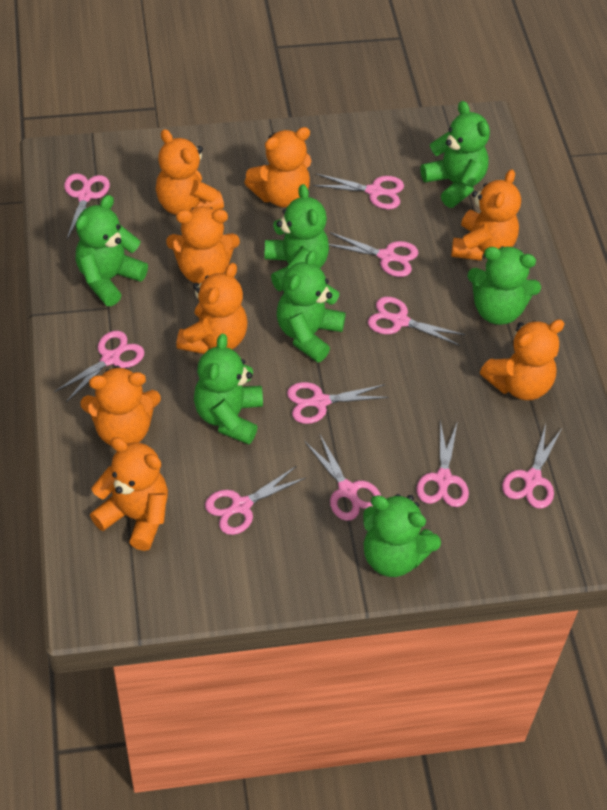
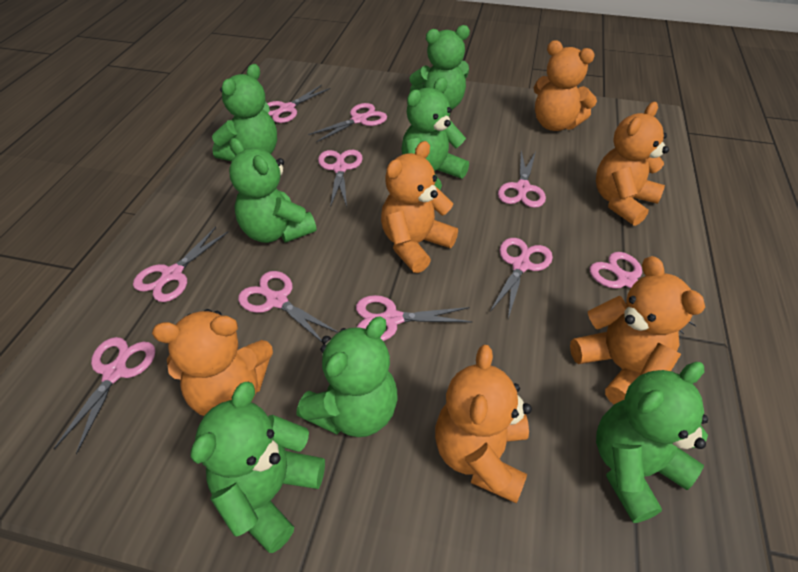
orange teddy bear: 8 -> 6

